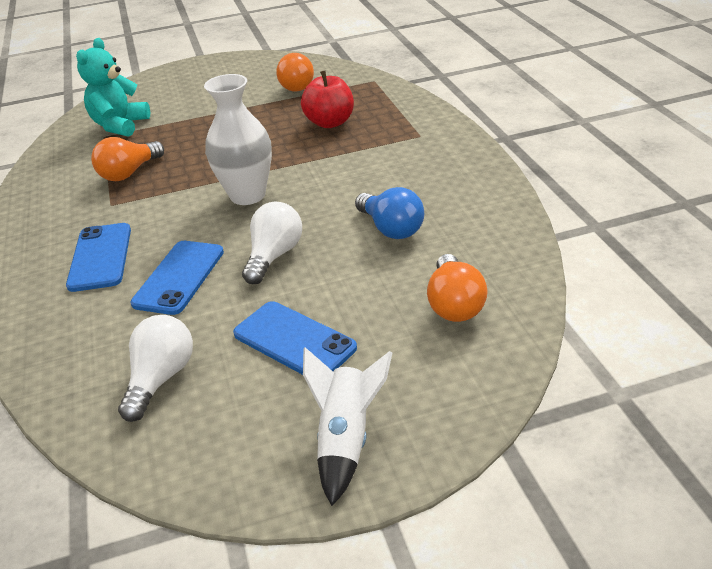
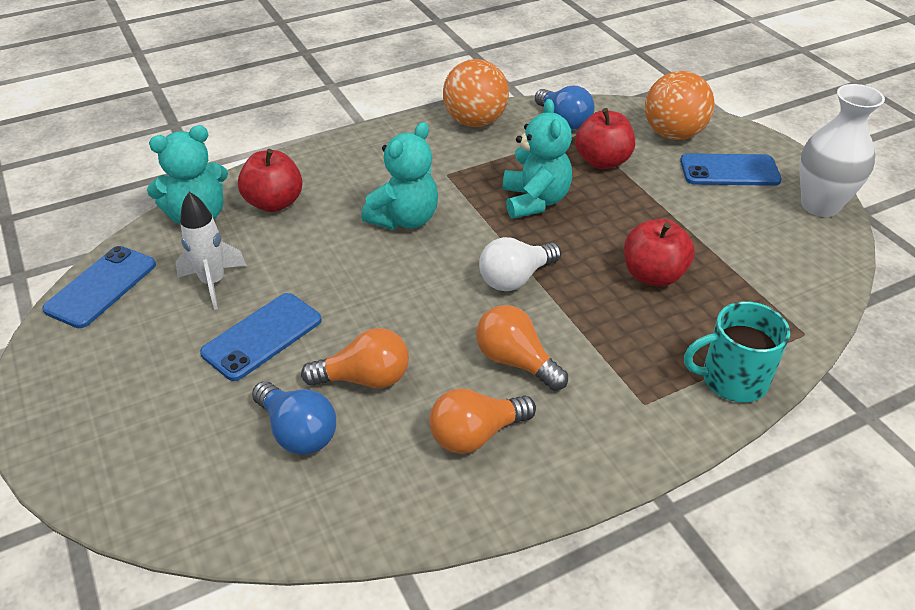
blue light bulb: 1 -> 2
orange ball: 0 -> 2
red apple: 1 -> 3
turquoise mug: 0 -> 1
turquoise teddy bear: 1 -> 3
white light bulb: 2 -> 1

